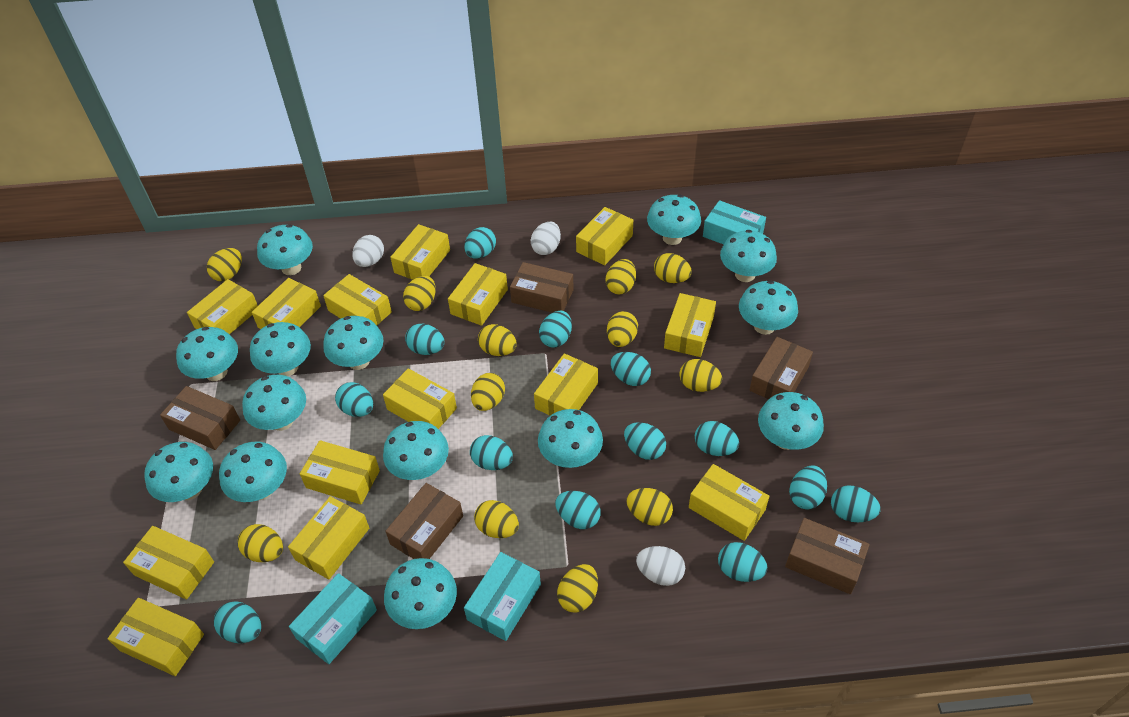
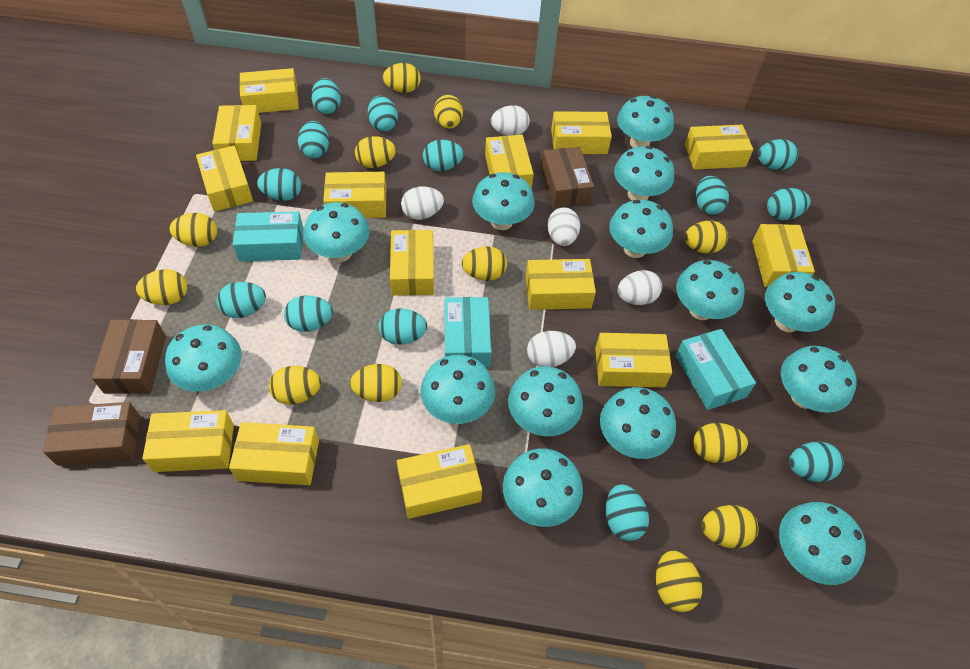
brown box: 5 -> 3
white egg: 3 -> 5

